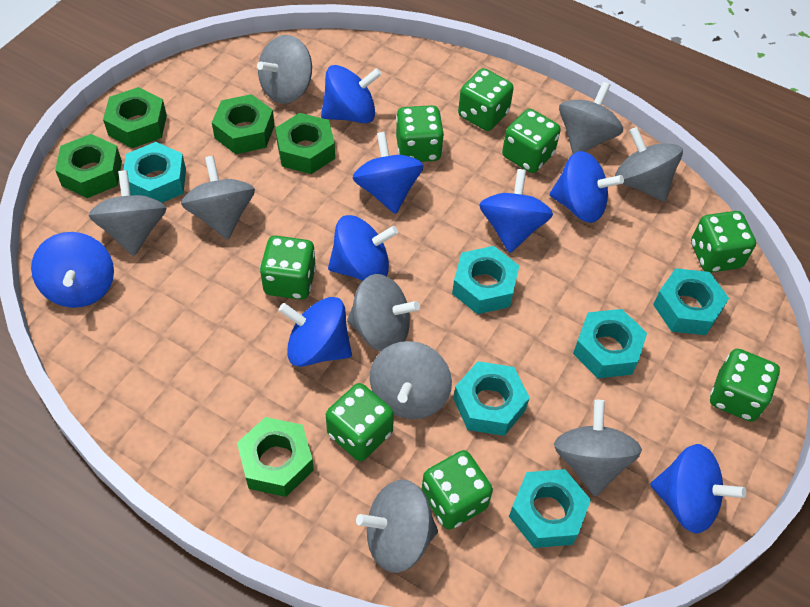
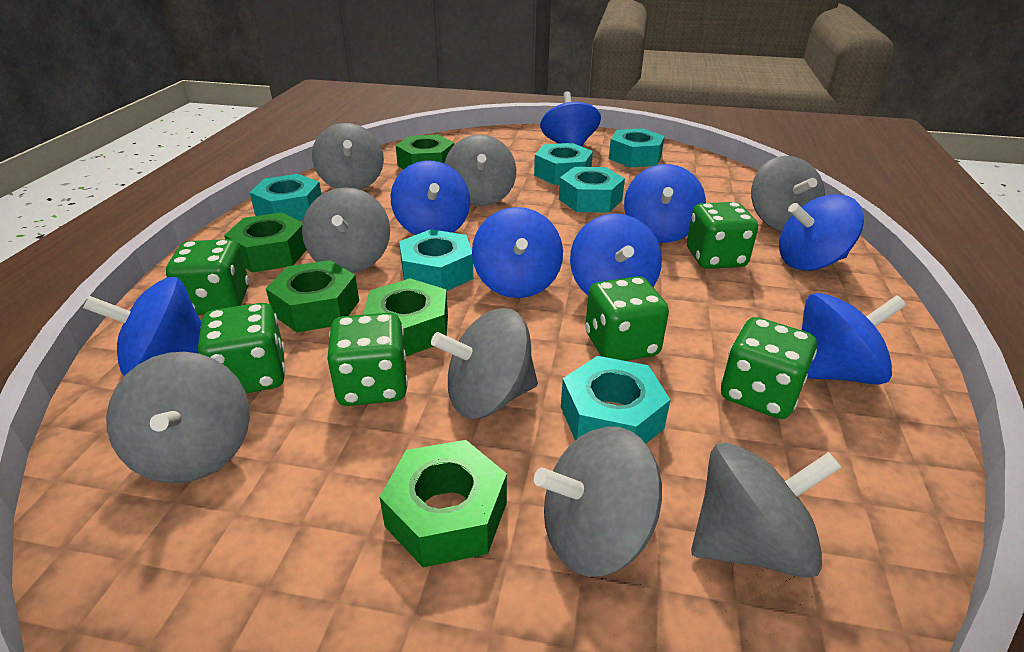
green dice: 8 -> 6
grey spinning top: 9 -> 8

